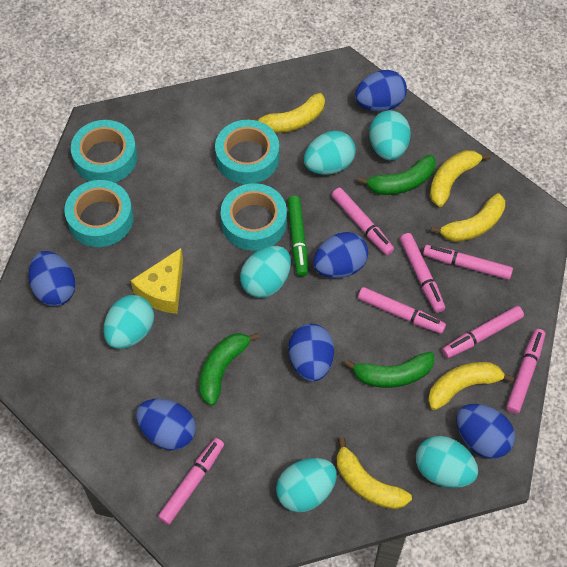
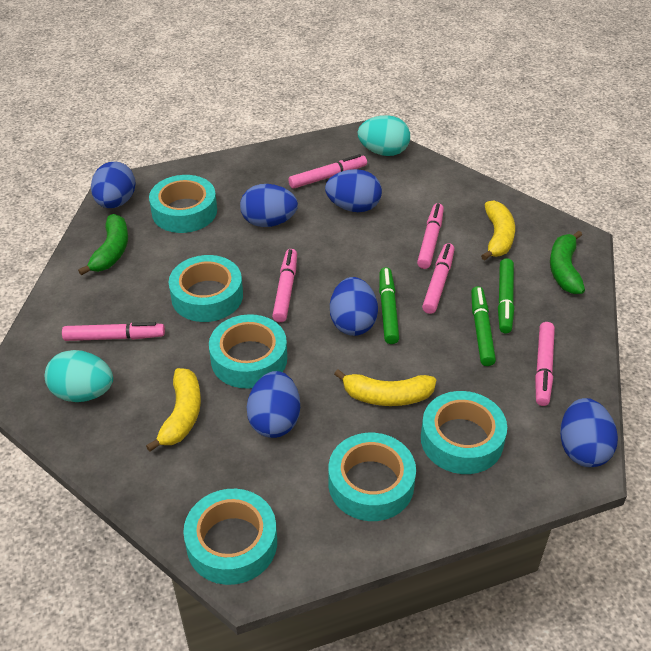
green banana: 3 -> 2
green marker: 1 -> 3
pink marker: 7 -> 6
turquoise egg: 6 -> 2
turquoise tape: 4 -> 6
yellow banana: 5 -> 3
yellow cheese: 1 -> 0

